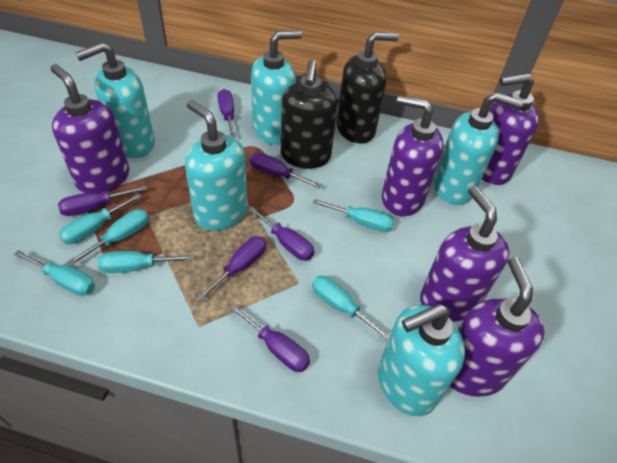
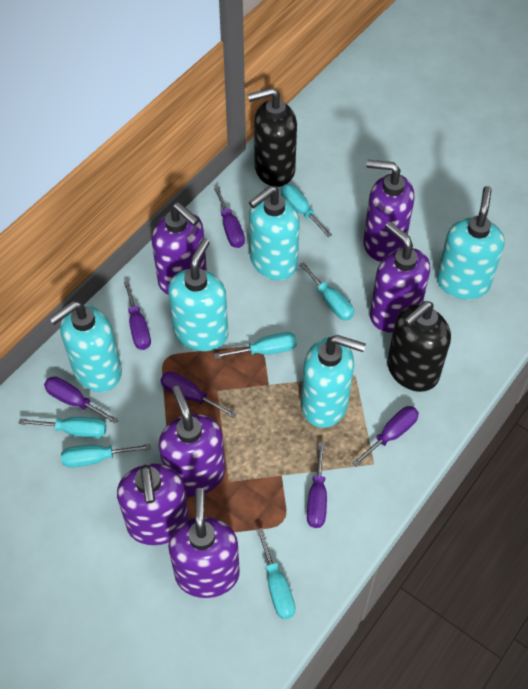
purple soap dispenser: 5 -> 6

